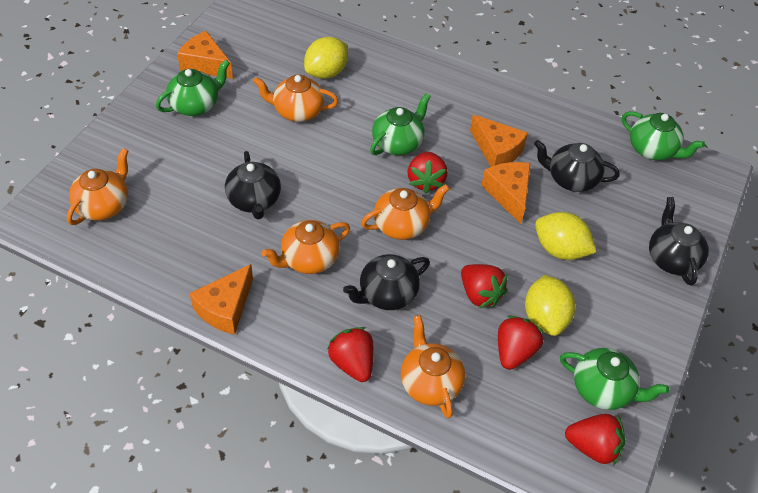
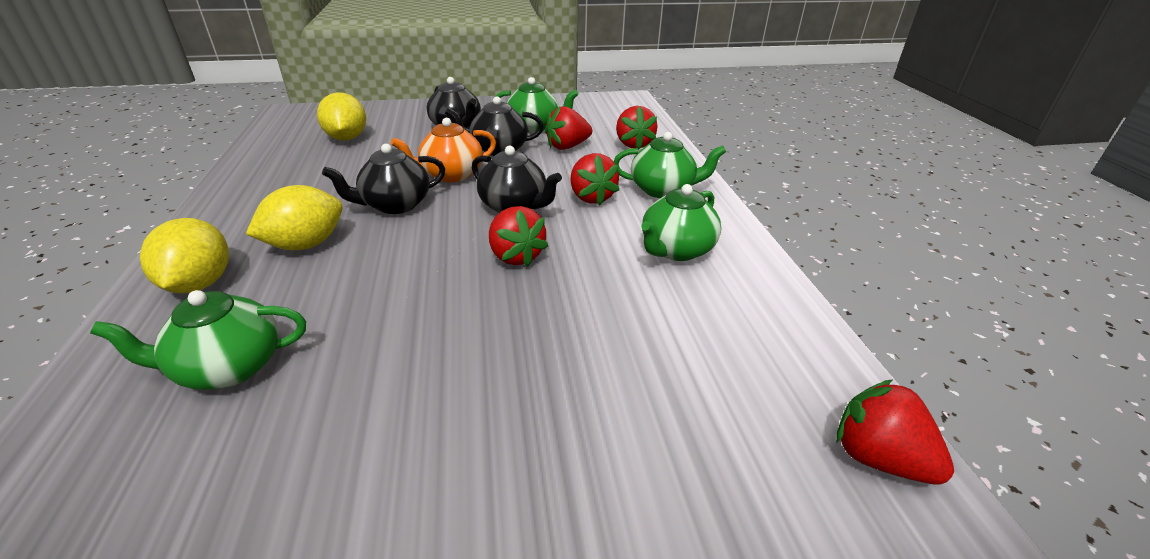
orange cheese: 4 -> 0
orange teapot: 5 -> 1

